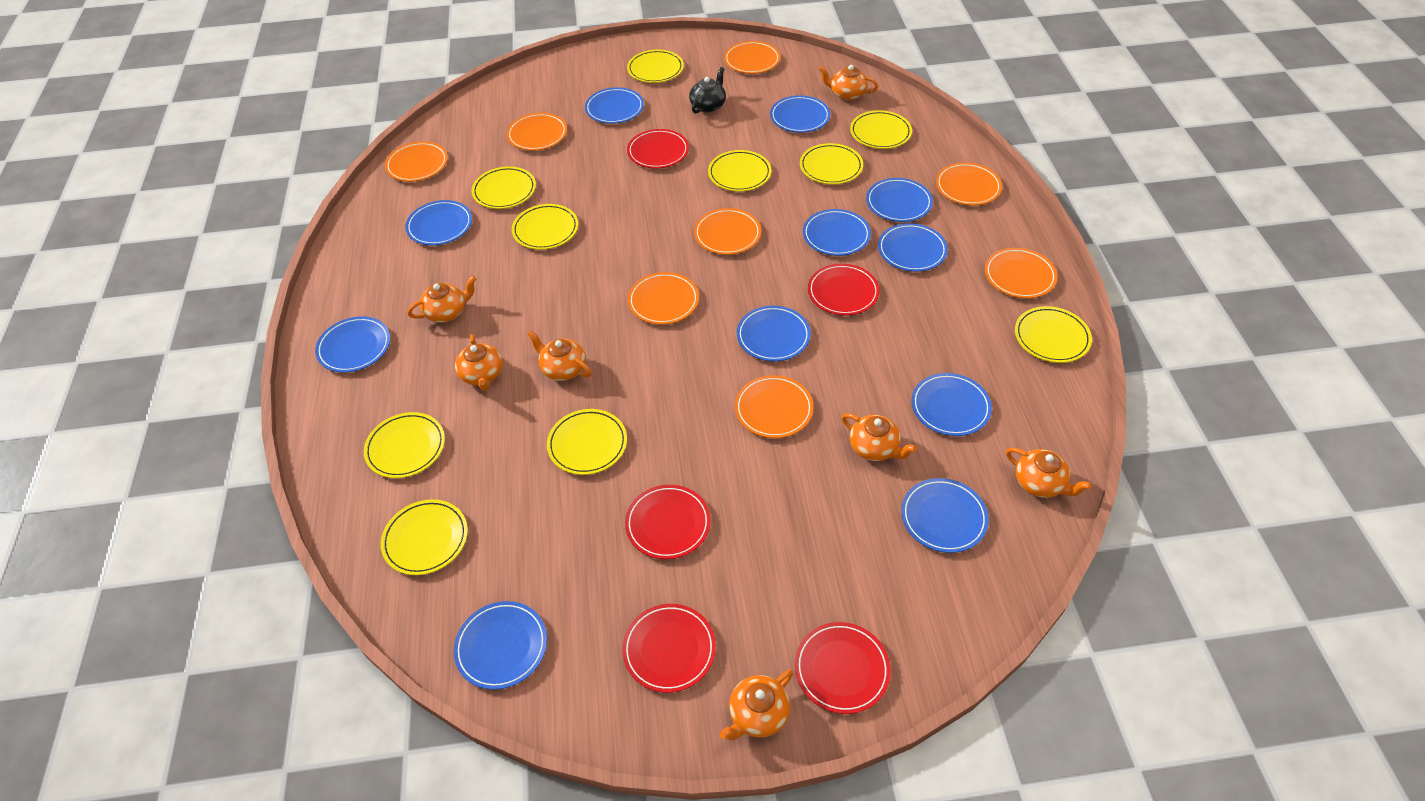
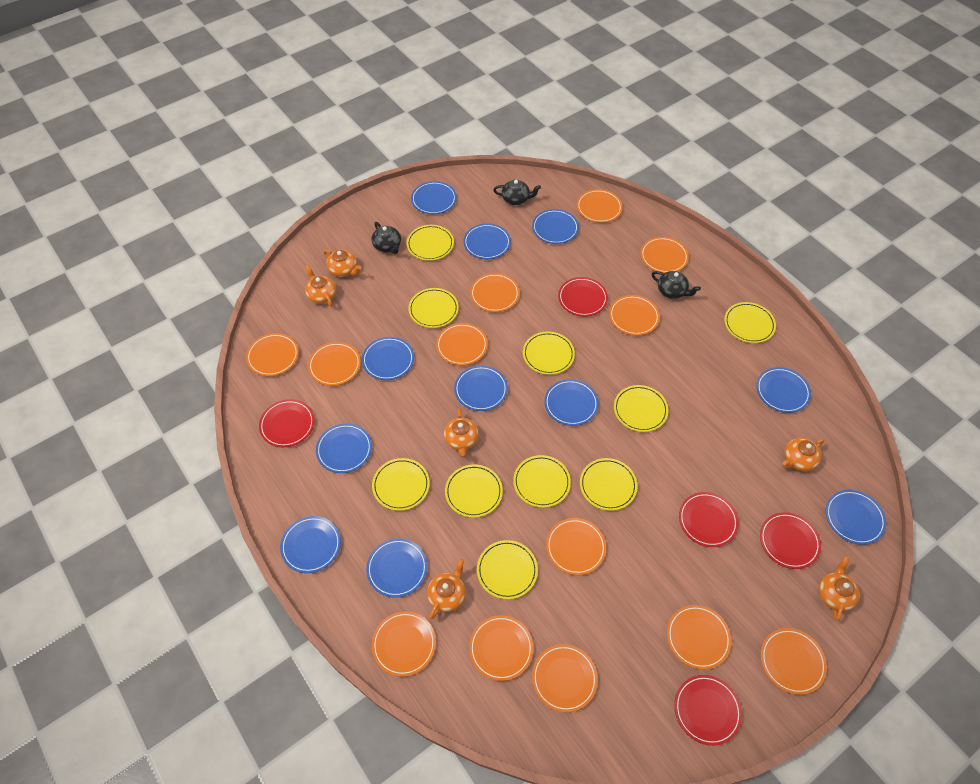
black teapot: 1 -> 3
orange plate: 8 -> 13
orange teapot: 7 -> 6

